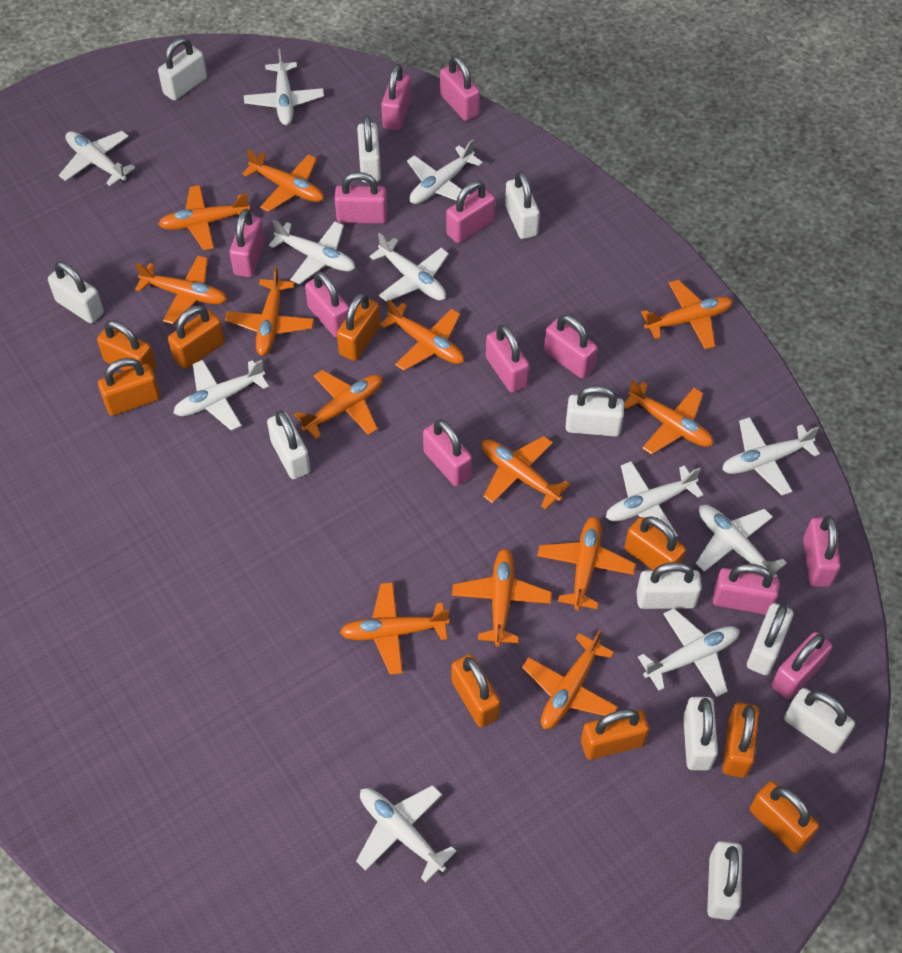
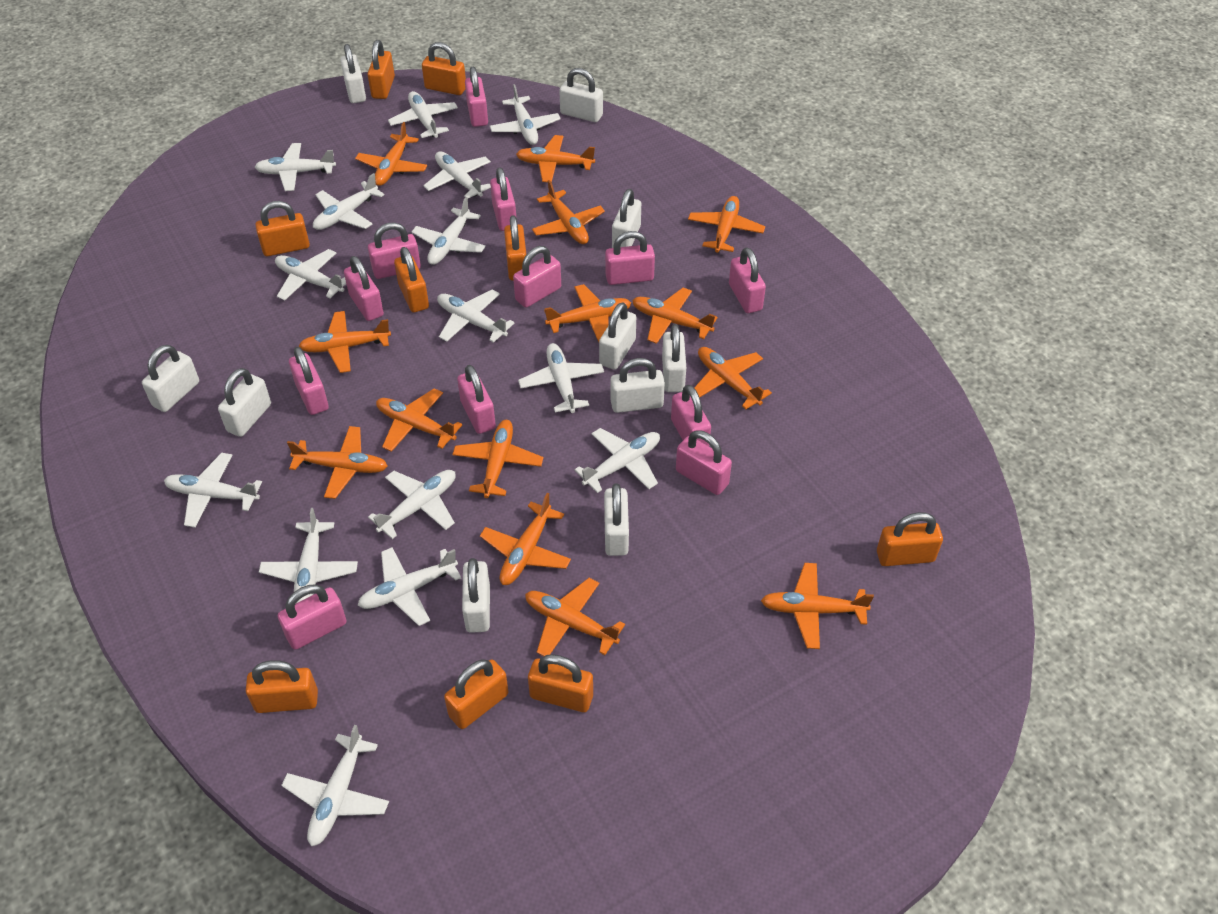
orange plane: 13 -> 14
white padlock: 11 -> 10
white plane: 11 -> 15

